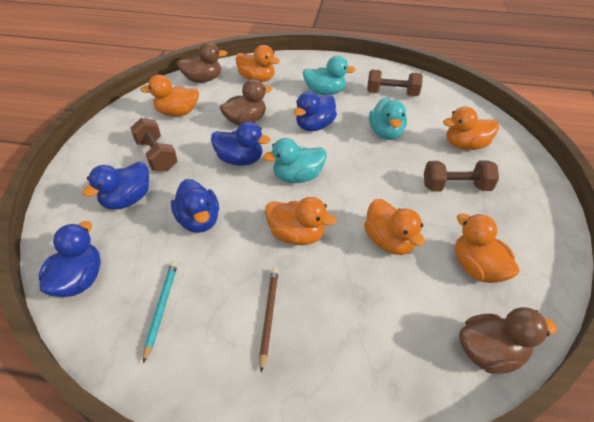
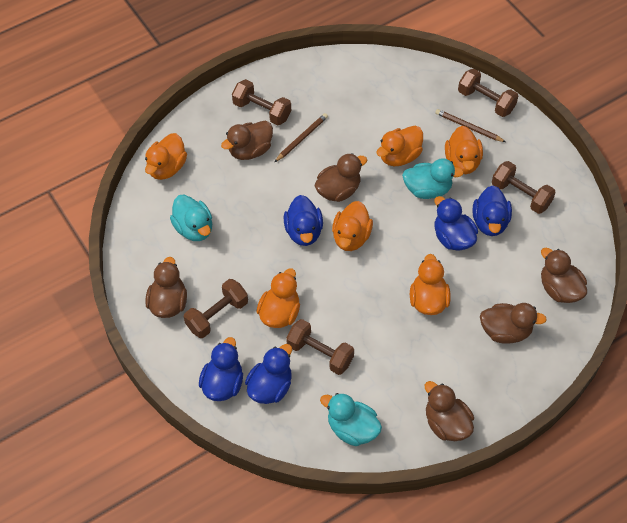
brown duck: 3 -> 6
brown dumbbell: 3 -> 5
brown pencil: 1 -> 2
turquoise pencil: 1 -> 0

